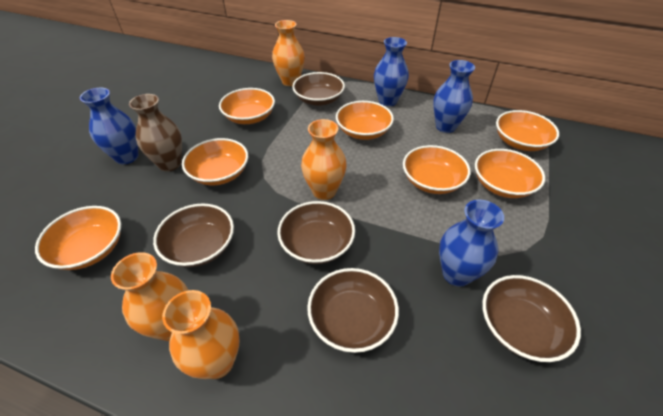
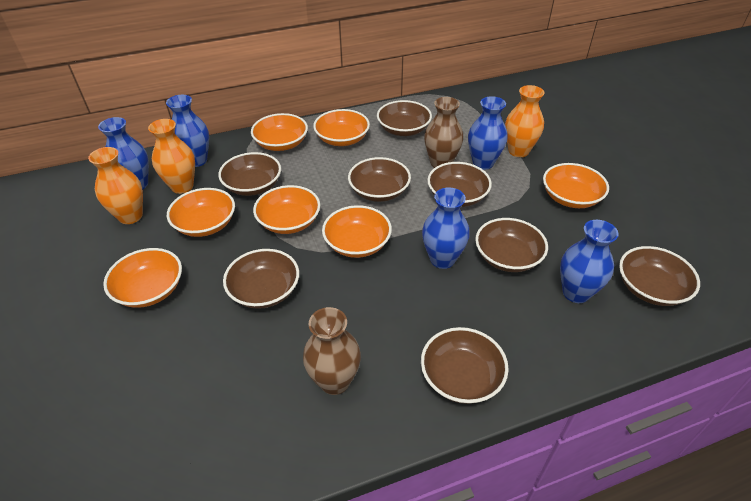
blue vase: 4 -> 5
brown bowl: 5 -> 8
brown vase: 1 -> 2
orange vase: 4 -> 3

